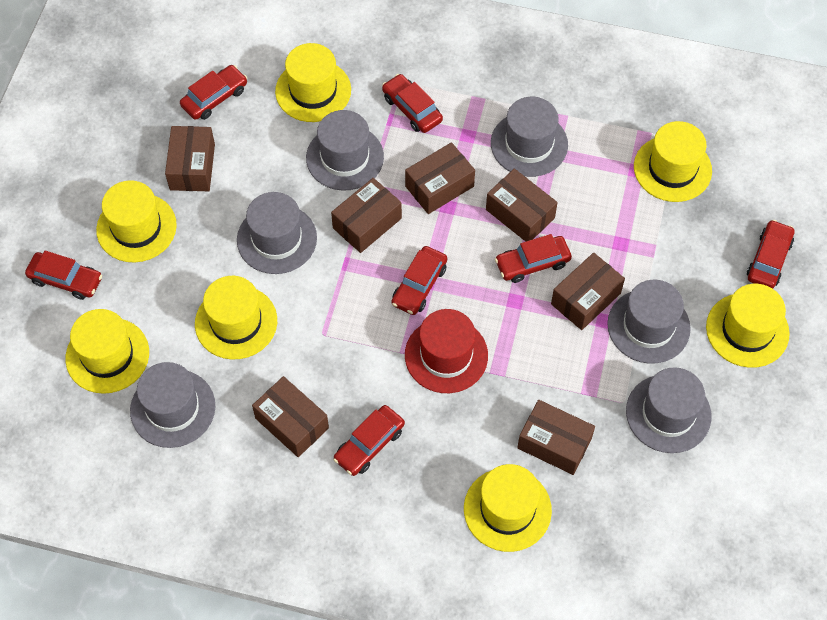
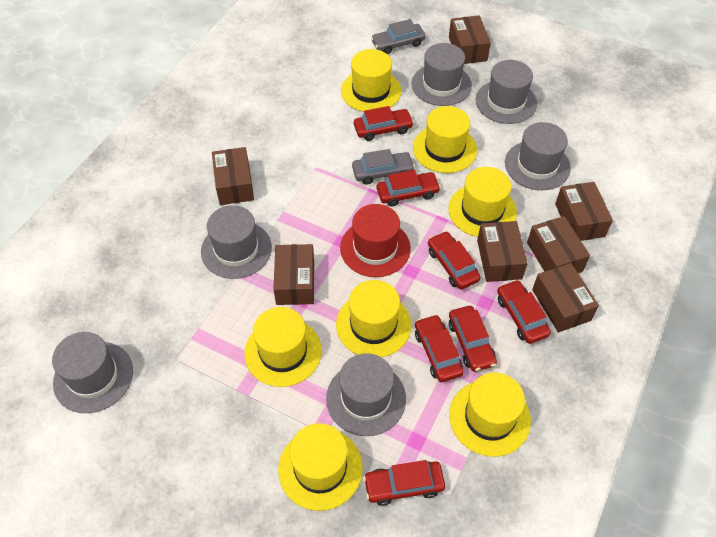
grey car: 0 -> 2

